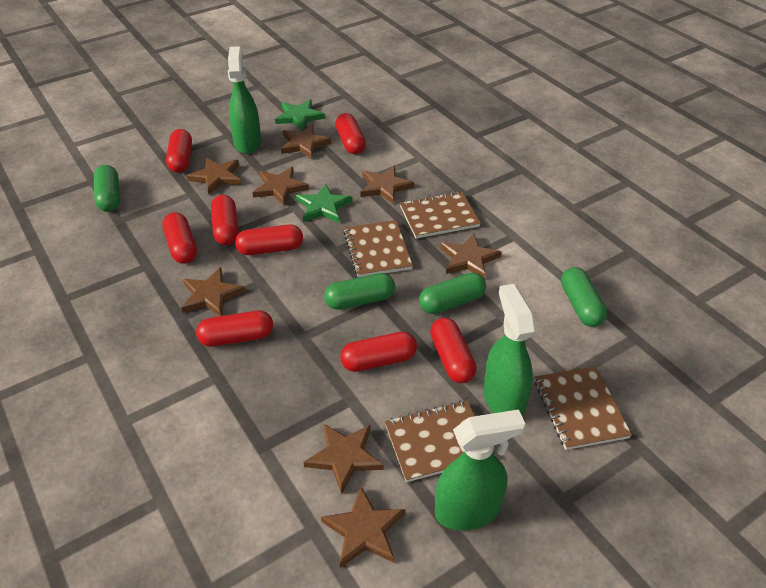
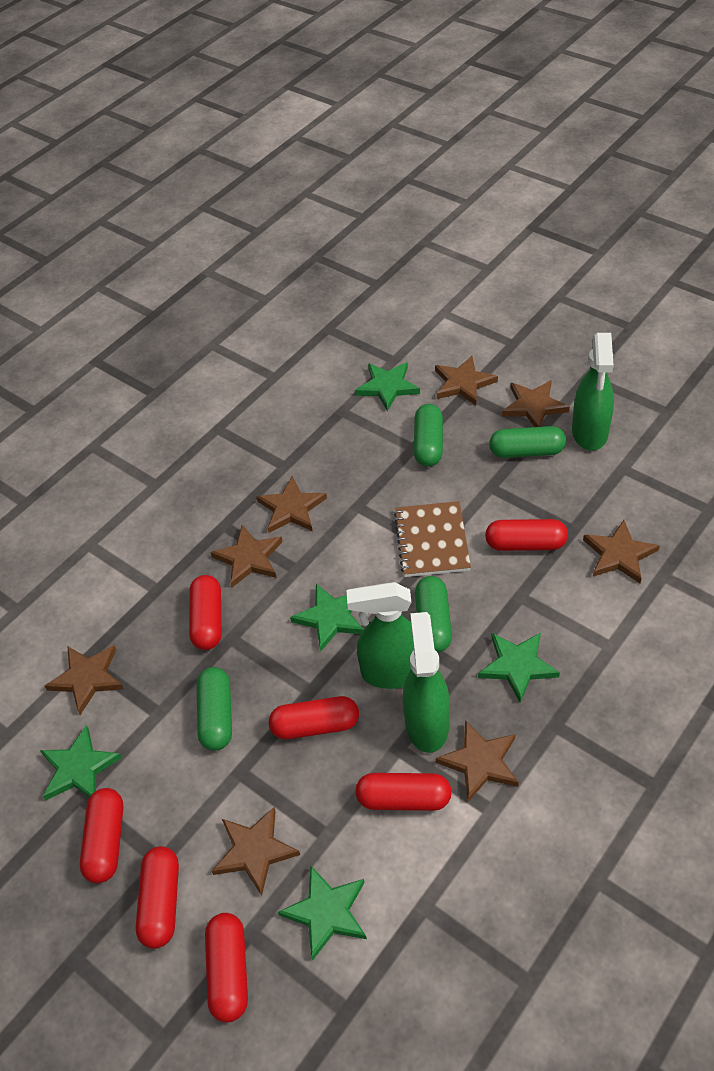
brown notebook: 4 -> 1
green star: 2 -> 5
red capsule: 8 -> 7

